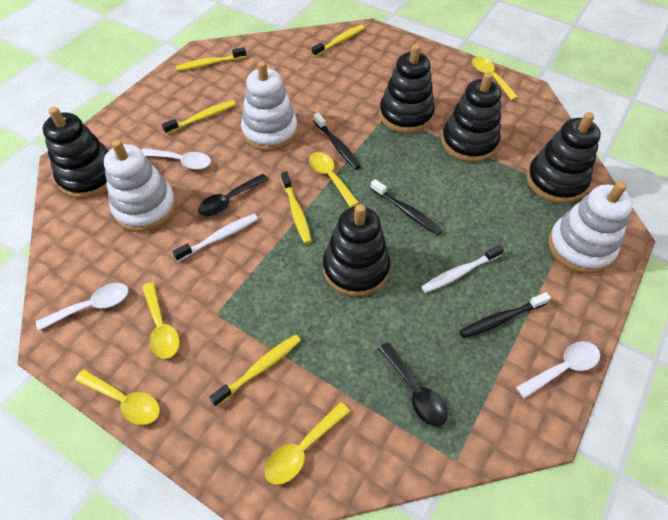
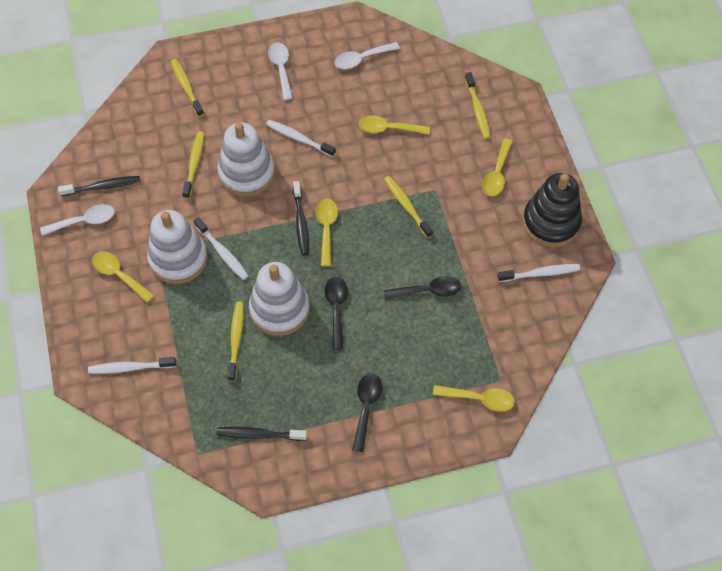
black spoon: 2 -> 3
black stacking toy: 5 -> 1
white toothbrush: 2 -> 4

